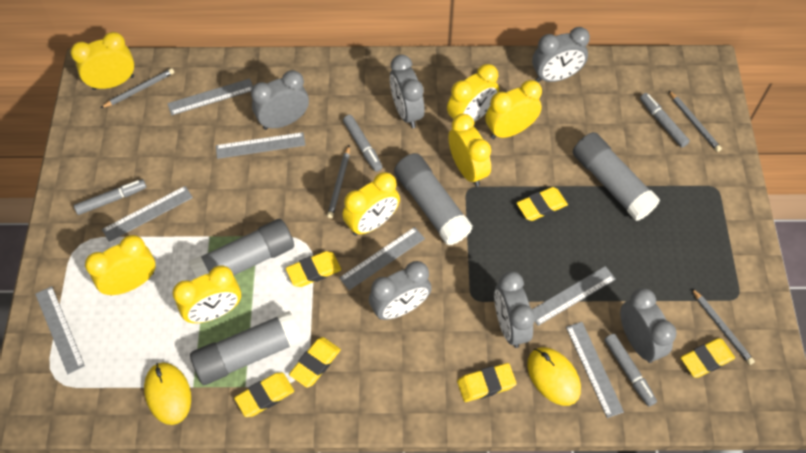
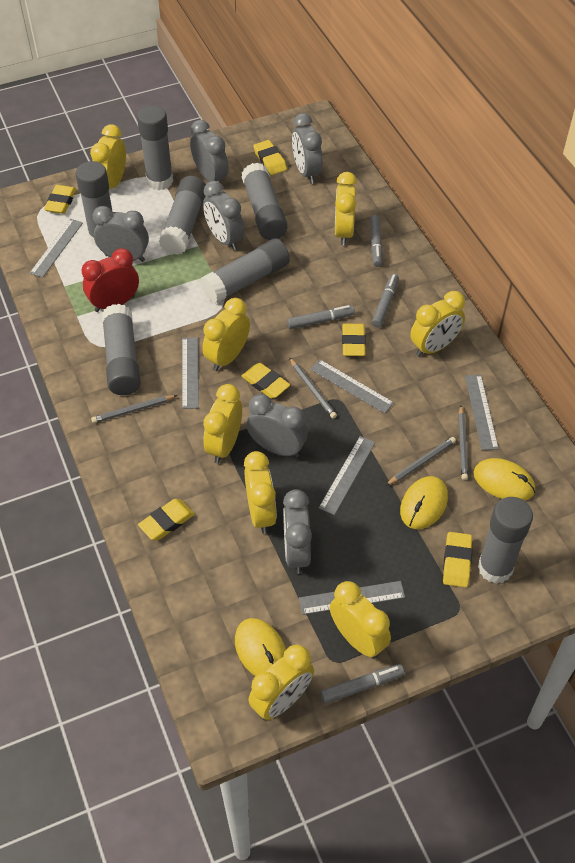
grey glue stick: 4 -> 7
grey ruler: 7 -> 6
red clock: 0 -> 1
yellow clock: 7 -> 8
yellow mouse: 2 -> 3

